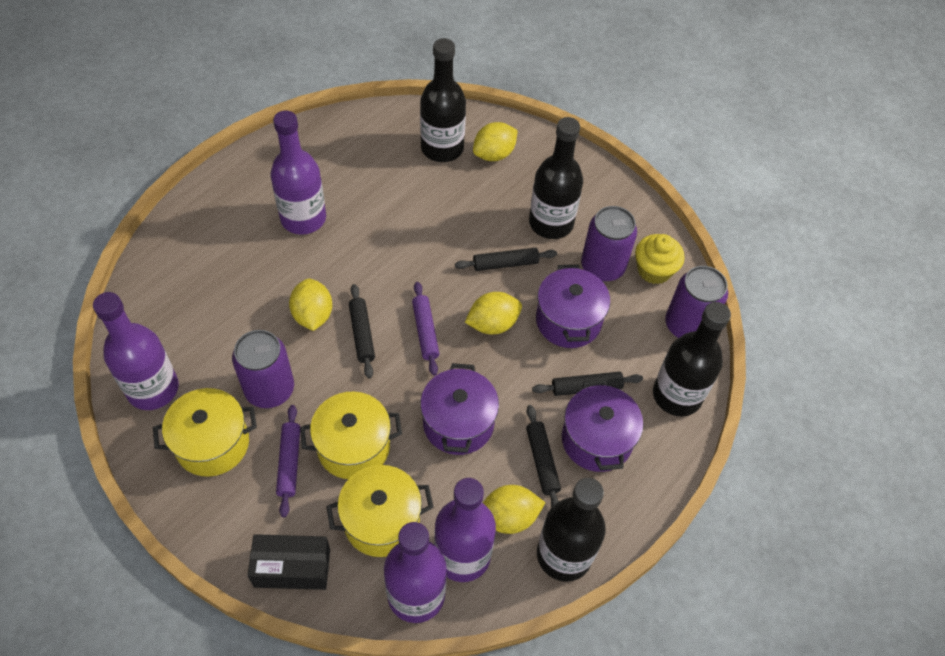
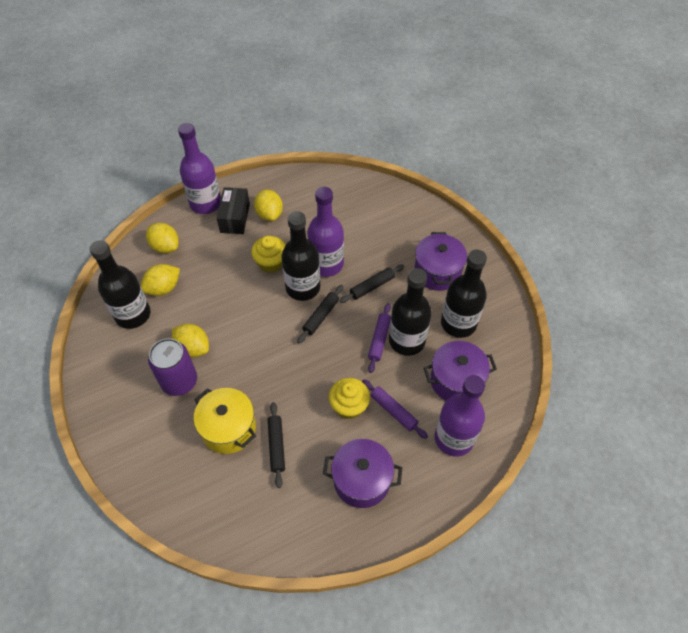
black rolling pin: 4 -> 3
purple bottle: 4 -> 3
purple can: 3 -> 1
yellow cupcake: 1 -> 2
yellow pot: 3 -> 1

